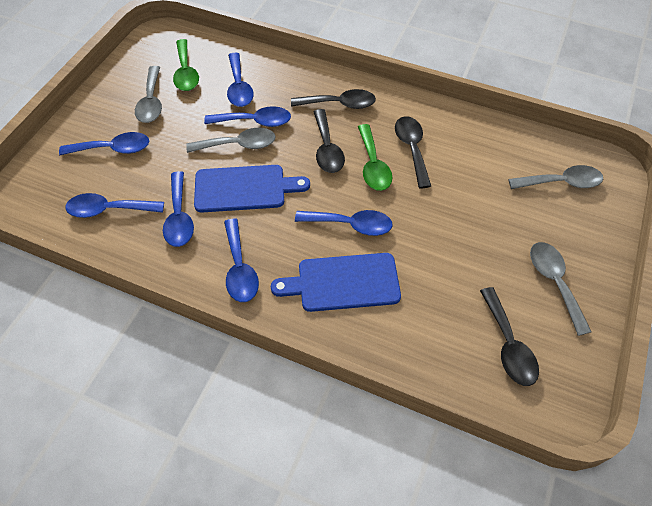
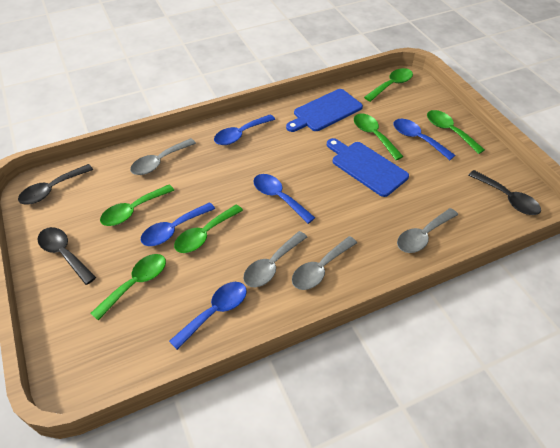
black spoon: 4 -> 3
blue spoon: 7 -> 5
green spoon: 2 -> 6

